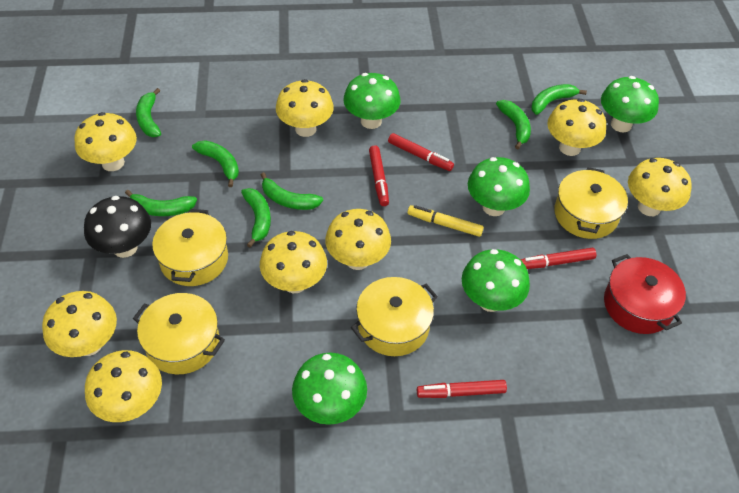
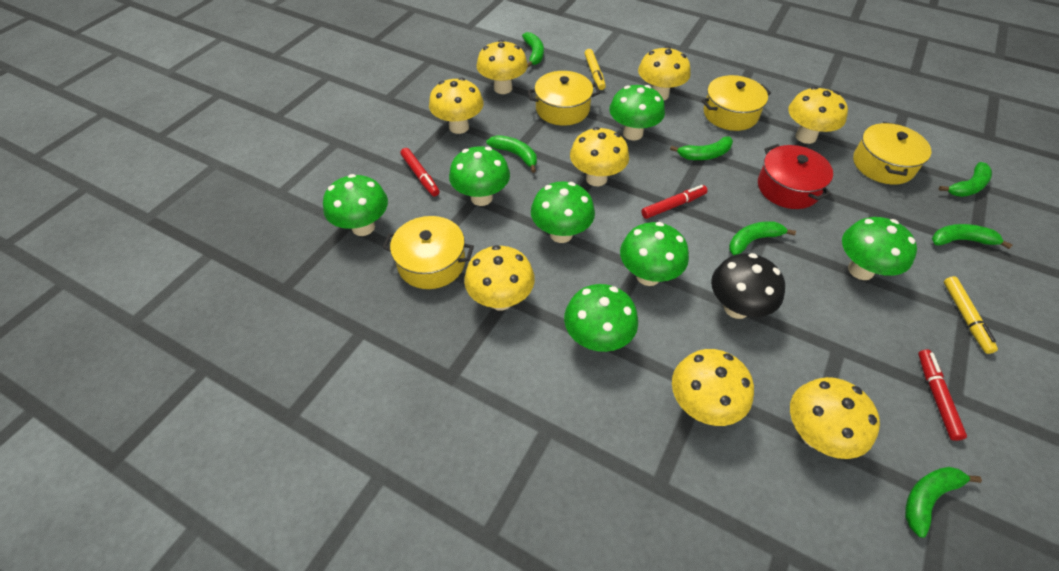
green mushroom: 5 -> 7
red marker: 4 -> 3
yellow marker: 1 -> 2

